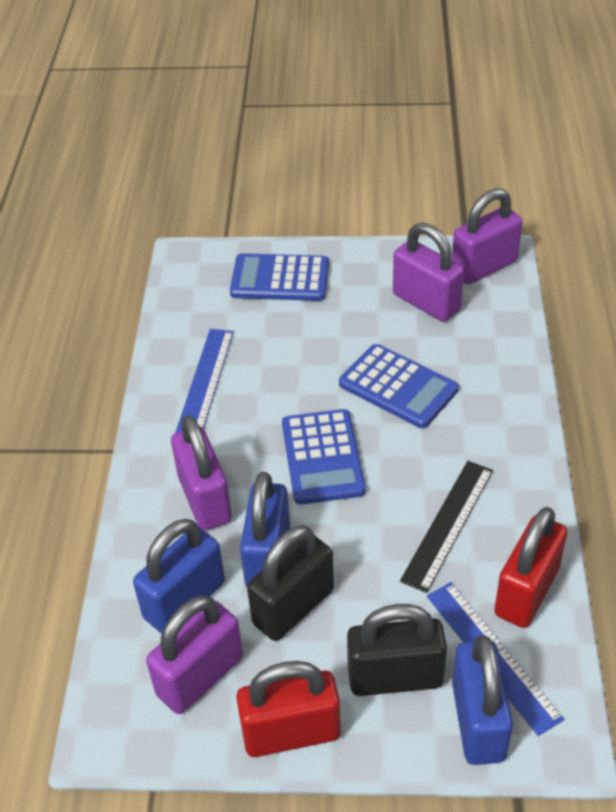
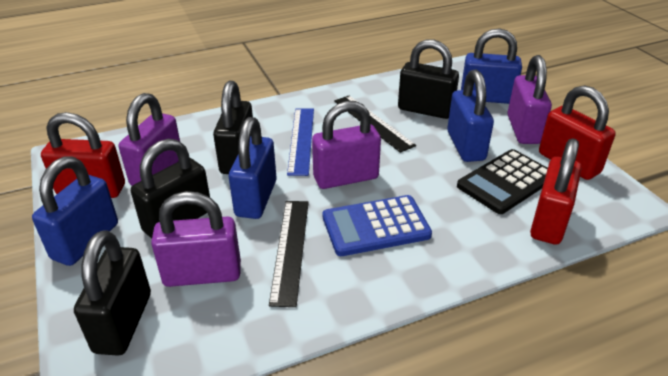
black calculator: 0 -> 1
black padlock: 2 -> 4
black ruler: 1 -> 2
blue calculator: 3 -> 1
blue padlock: 3 -> 4
blue ruler: 2 -> 1
red padlock: 2 -> 3

